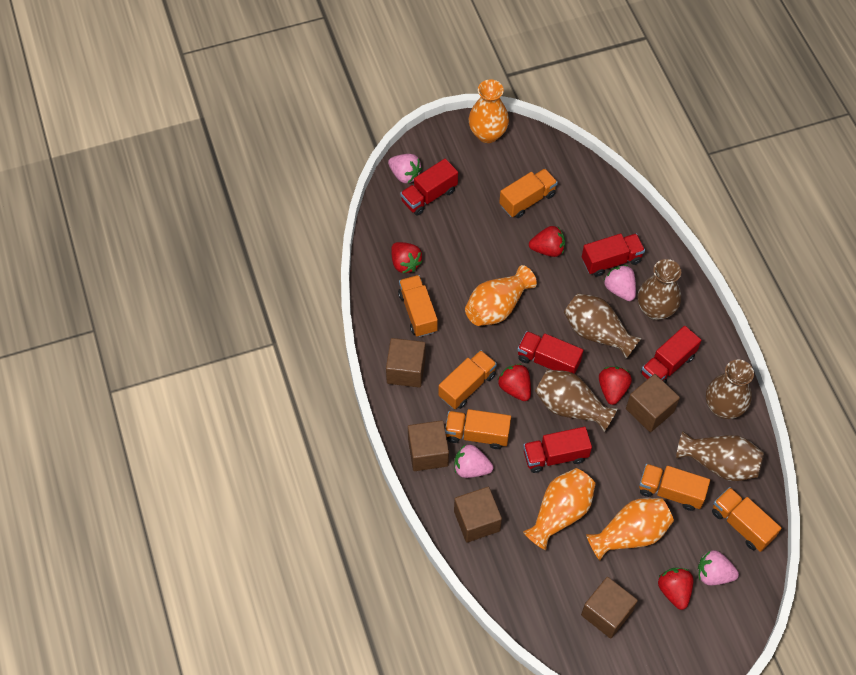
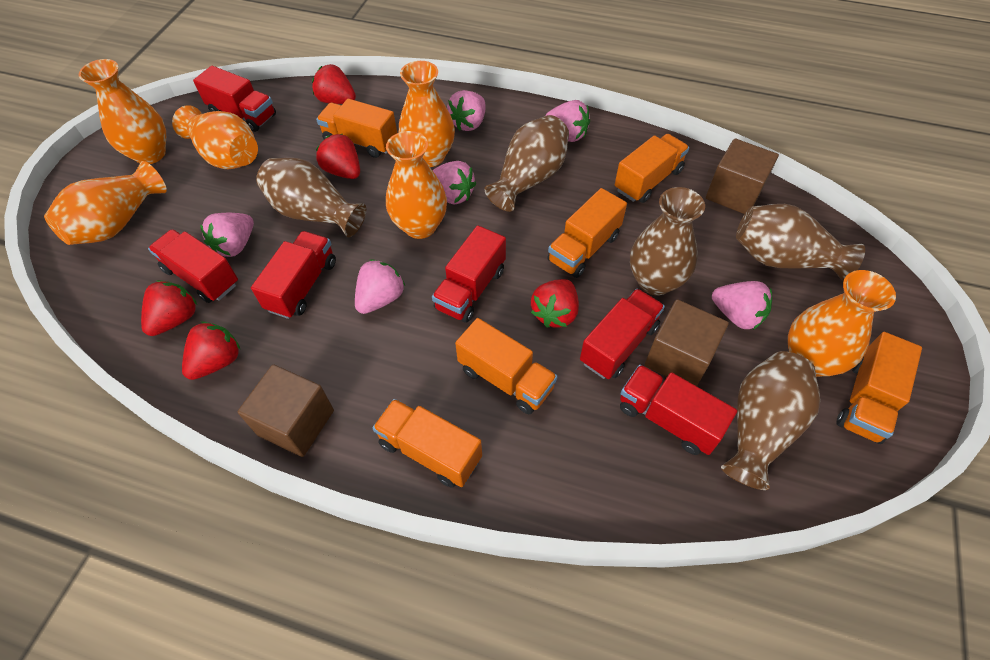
brown cube: 5 -> 3
orange vase: 4 -> 6
pink strawberry: 4 -> 6
red truck: 5 -> 6

